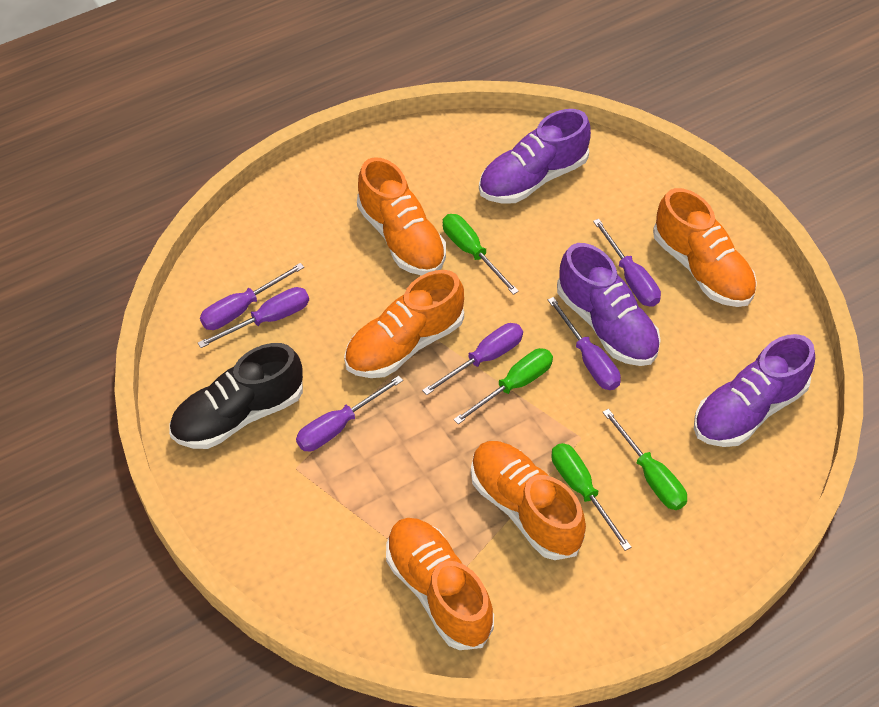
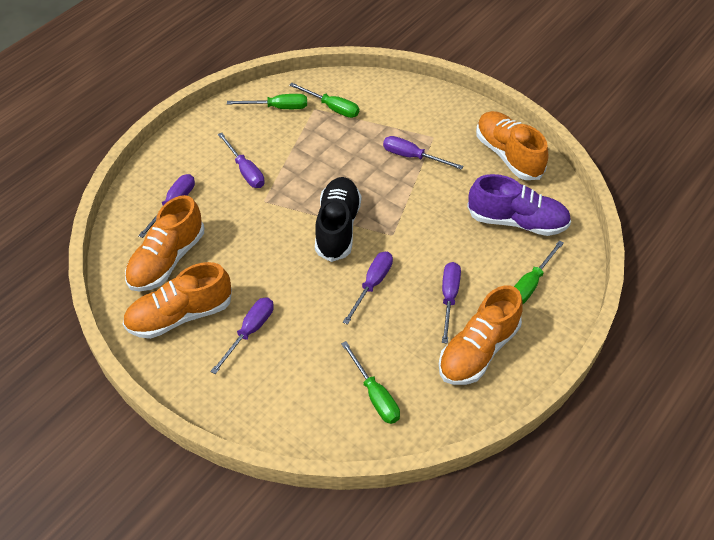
orange shoe: 5 -> 4
purple shoe: 3 -> 1

